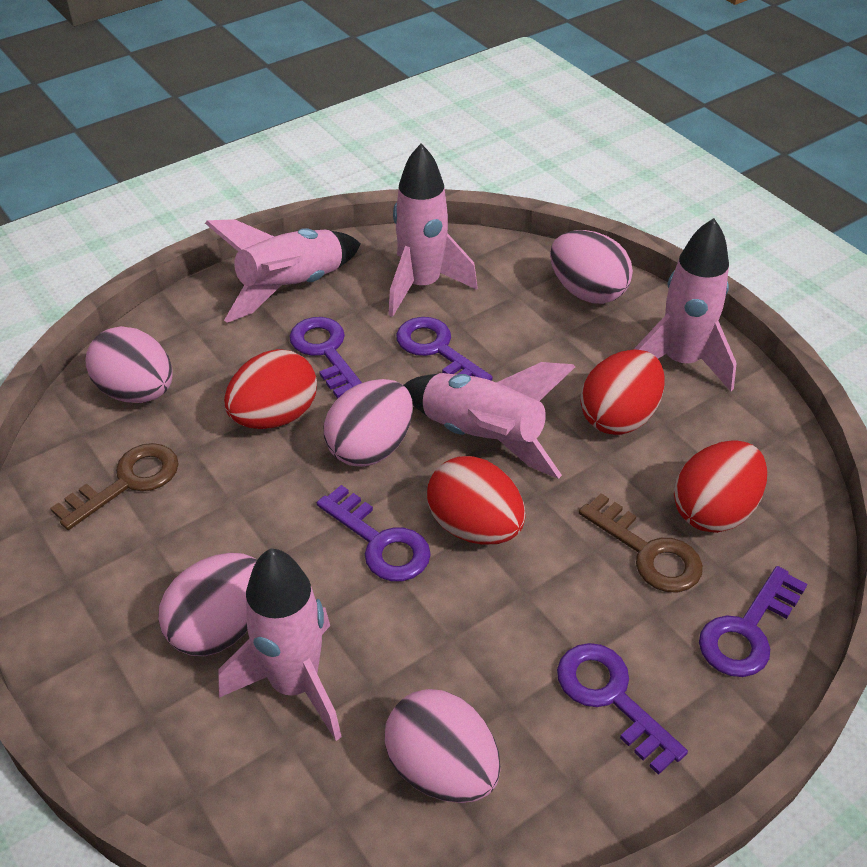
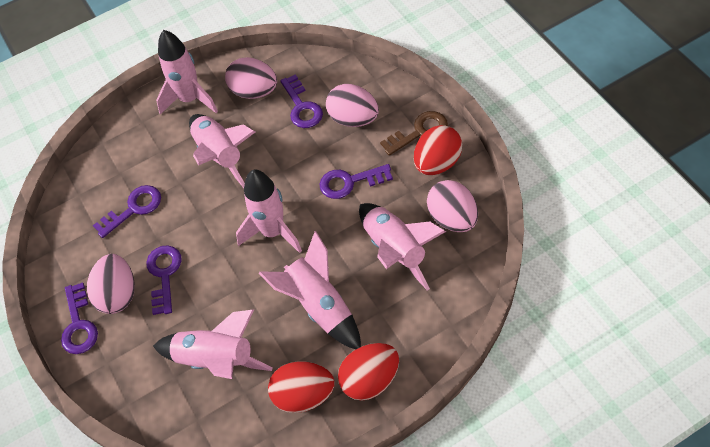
brown key: 2 -> 1
pink egg: 5 -> 4
pink rocket: 5 -> 6
red egg: 4 -> 3

